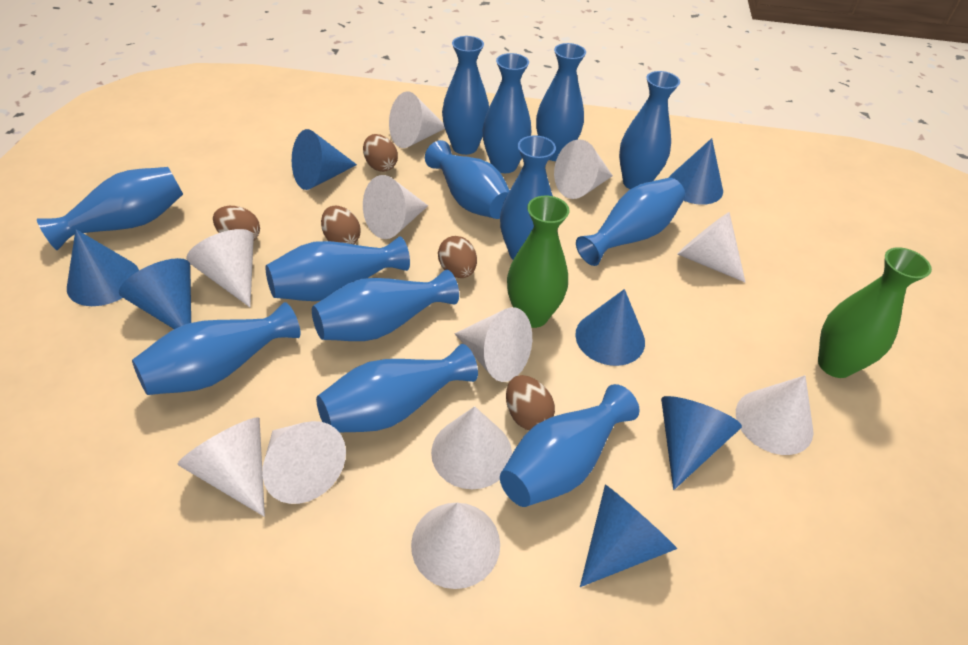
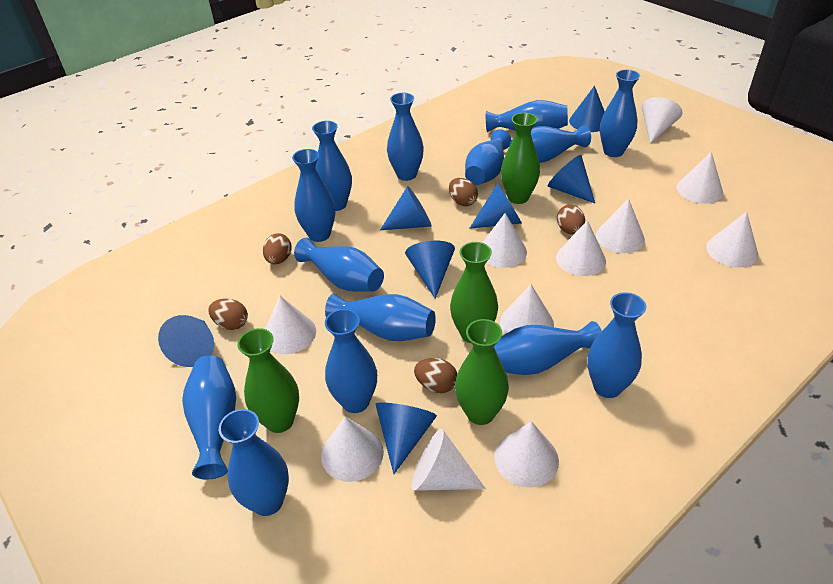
blue vase: 13 -> 14
green vase: 2 -> 4

